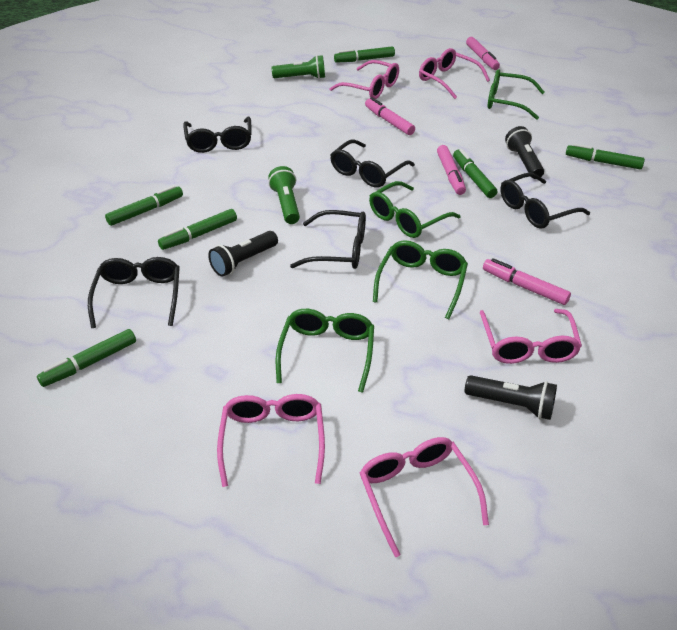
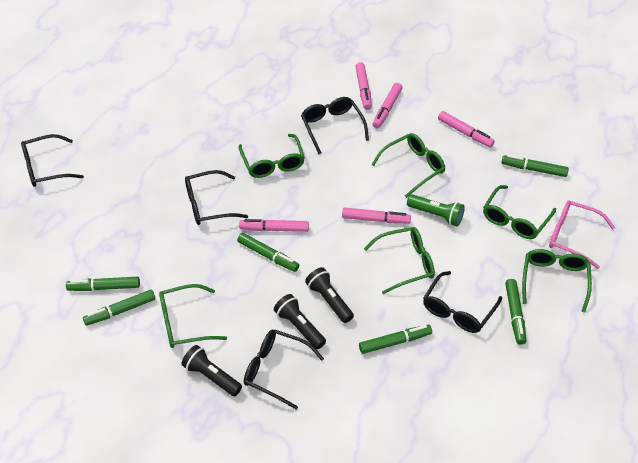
green flashlight: 2 -> 1
green glasses: 4 -> 6
pink glasses: 5 -> 1
pink marker: 4 -> 5

